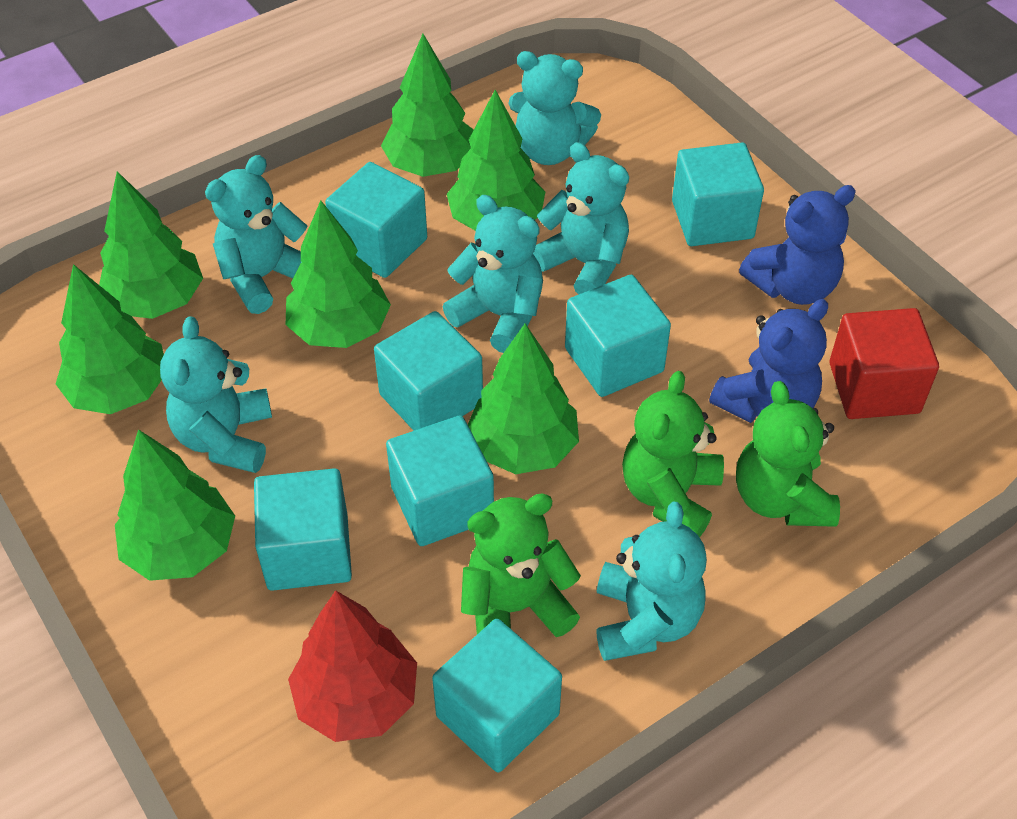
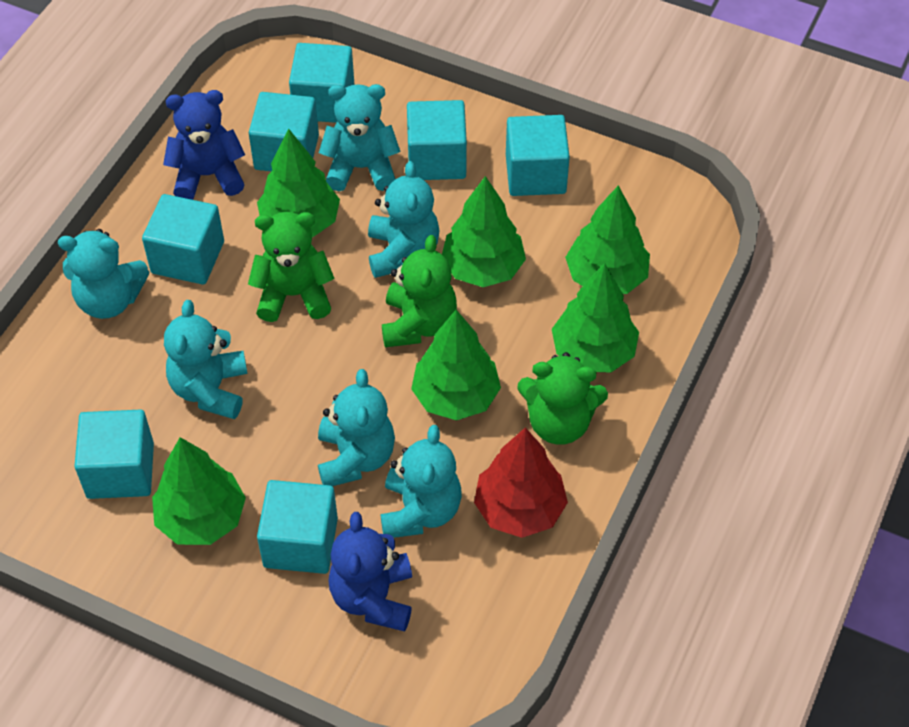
green tree: 7 -> 6
red cube: 1 -> 0

